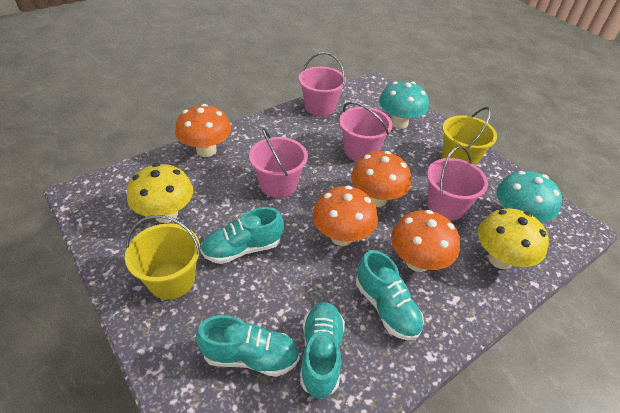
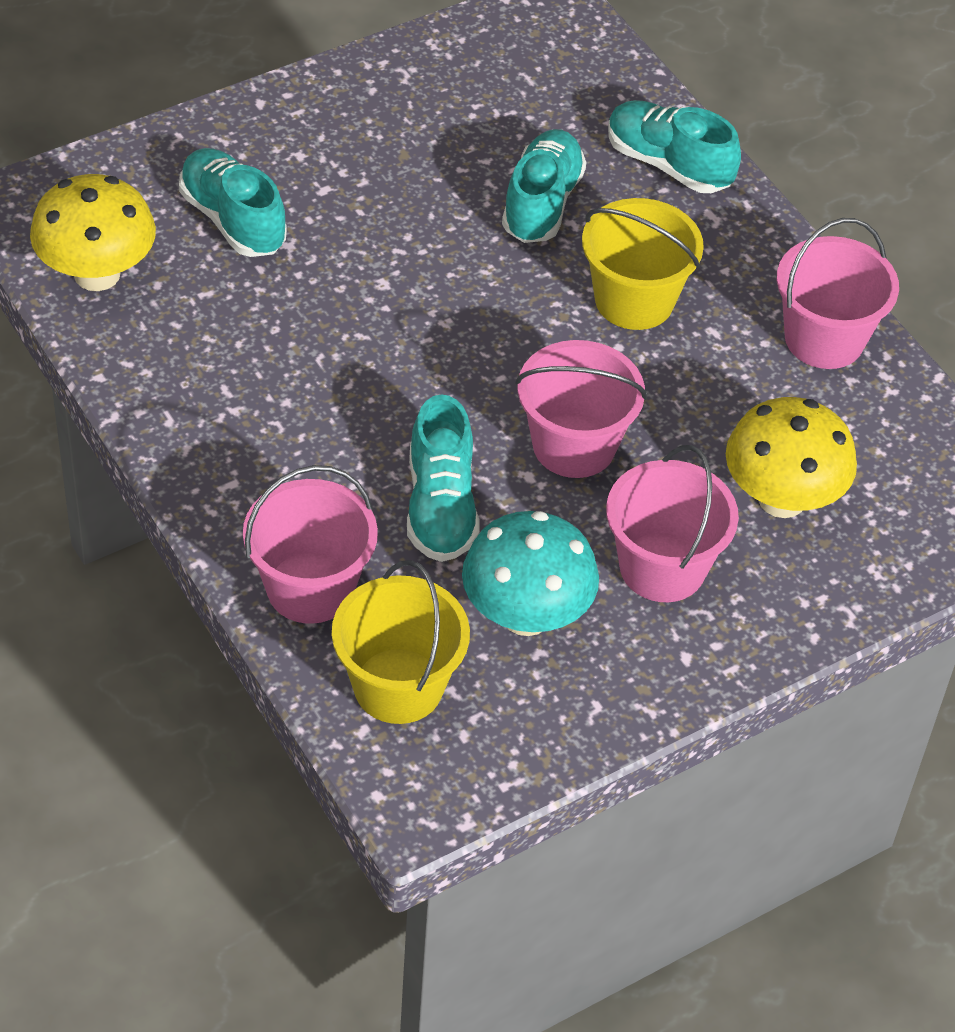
orange mushroom: 4 -> 0
turquoise mushroom: 2 -> 1

